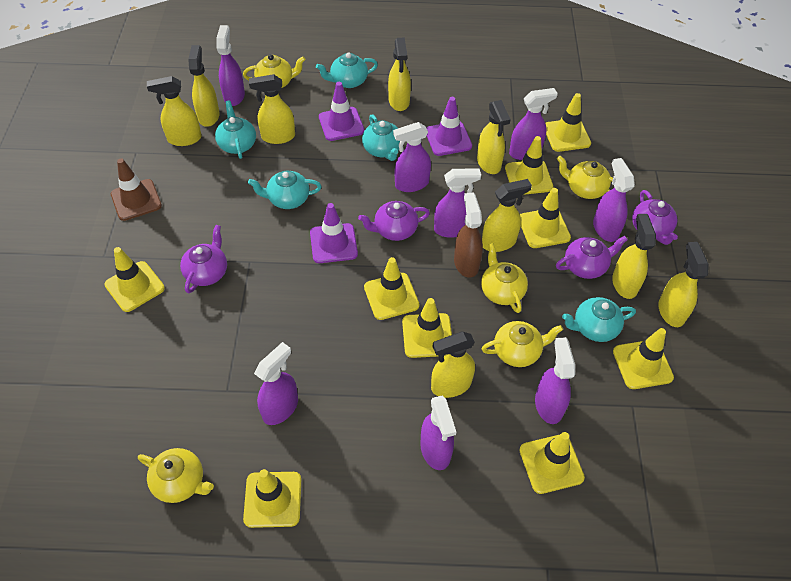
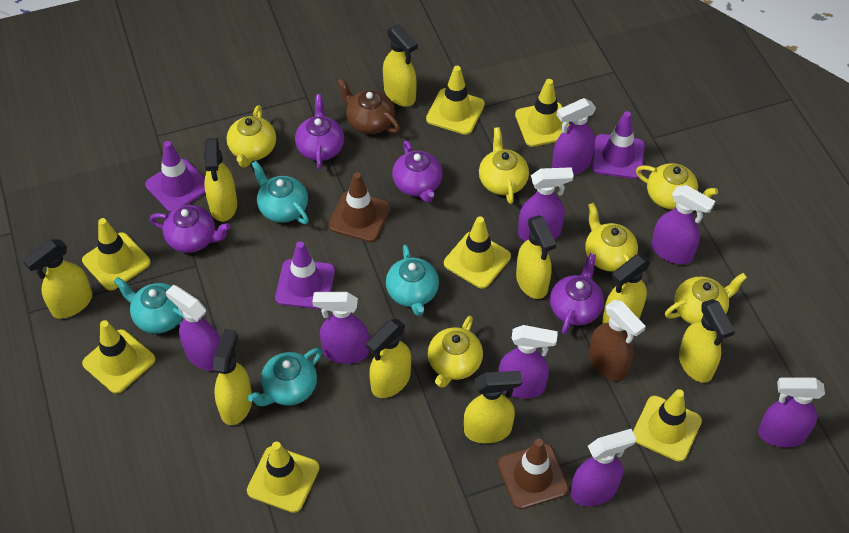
brown teapot: 0 -> 1
brown traffic cone: 1 -> 2
turquoise teapot: 5 -> 4
yellow teapot: 5 -> 6
yellow traffic cone: 9 -> 7

